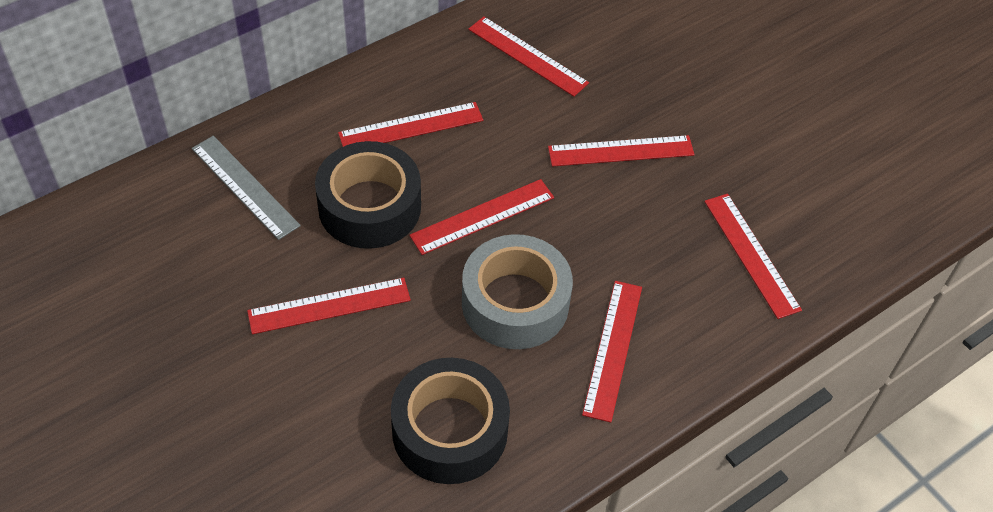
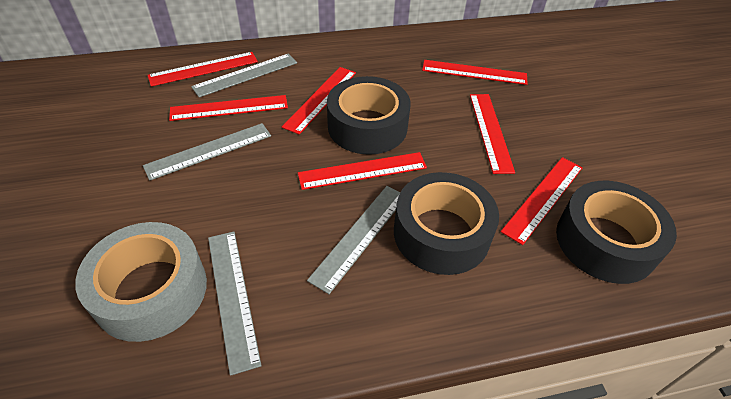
black tape: 2 -> 3
grey ruler: 1 -> 4

